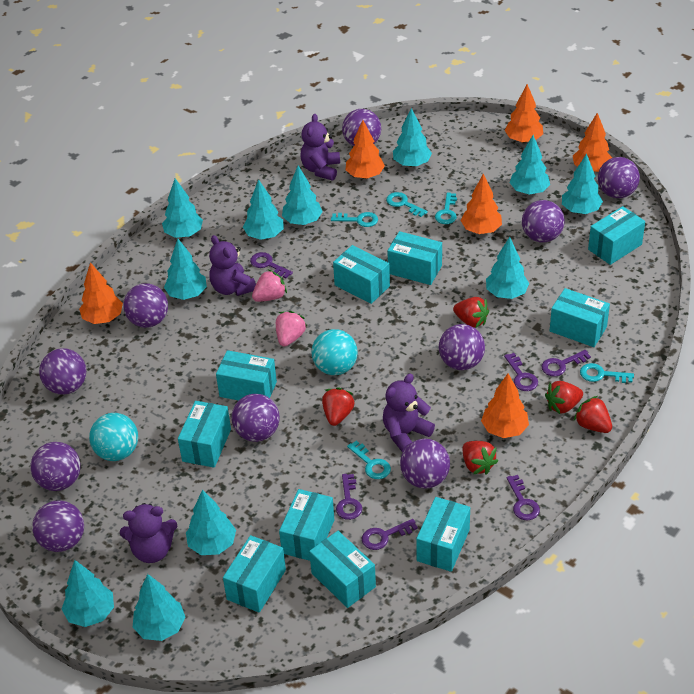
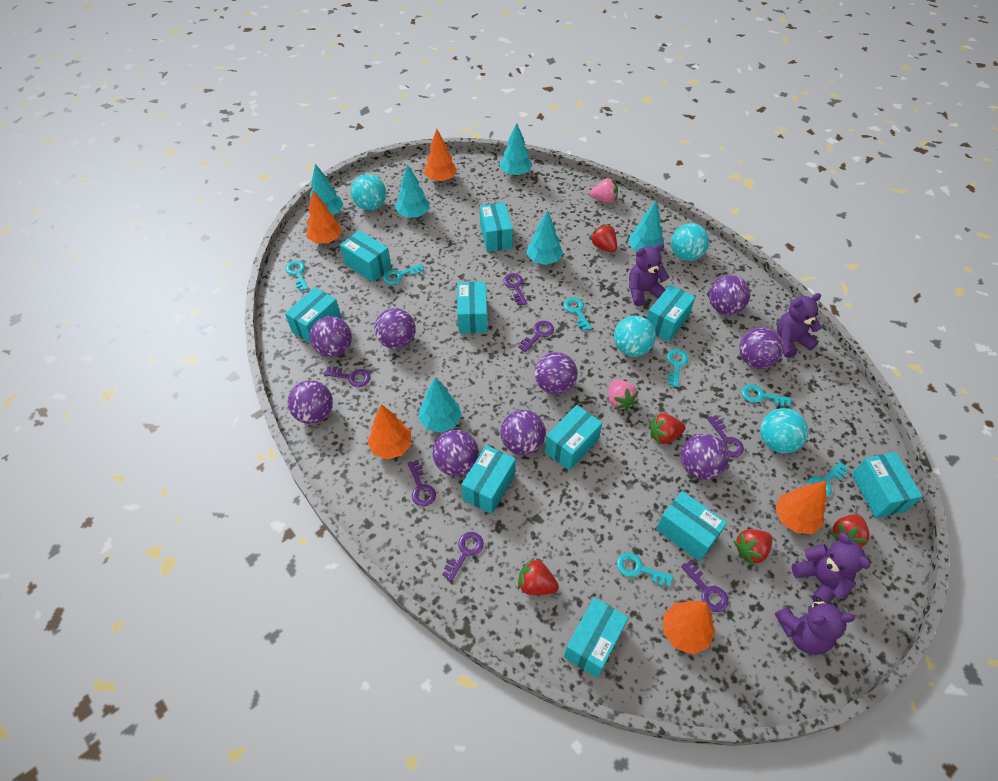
orange tree: 6 -> 5
purple ball: 10 -> 9
purple key: 6 -> 7
turquoise ball: 2 -> 4
turquoise key: 5 -> 7
turquoise tree: 11 -> 6

